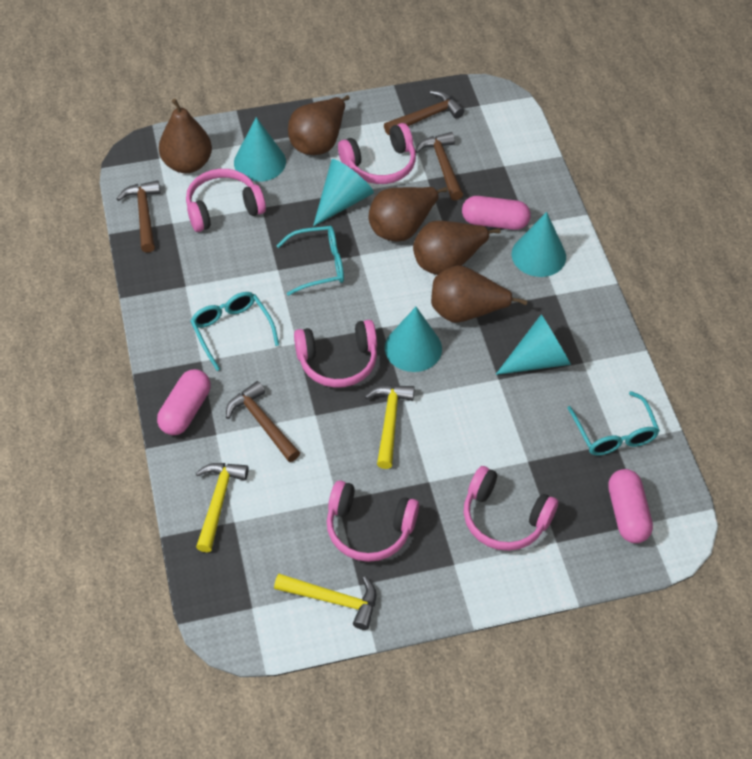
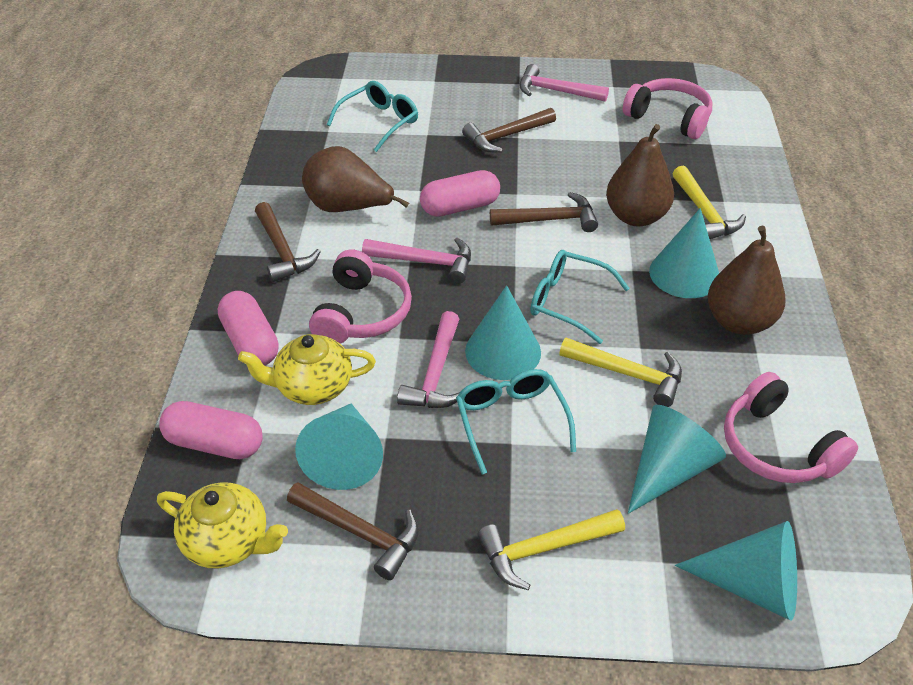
brown pear: 5 -> 3
pink hammer: 0 -> 3
pink headphones: 5 -> 3
yellow teapot: 0 -> 2

